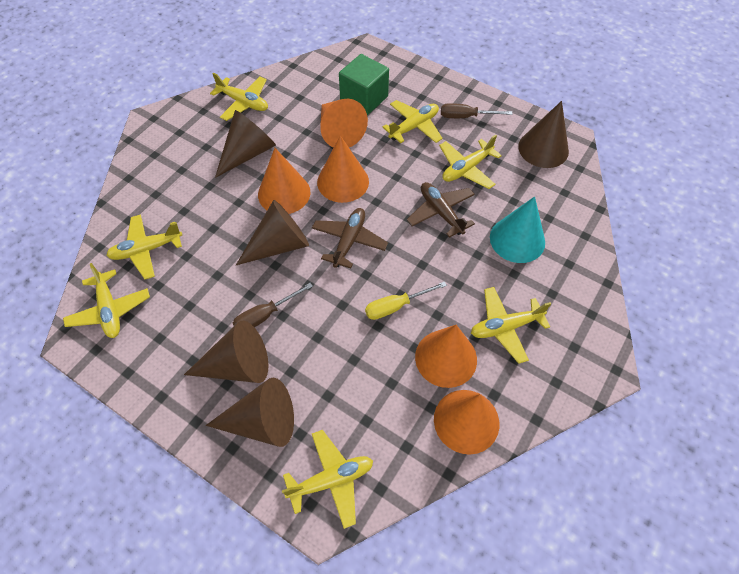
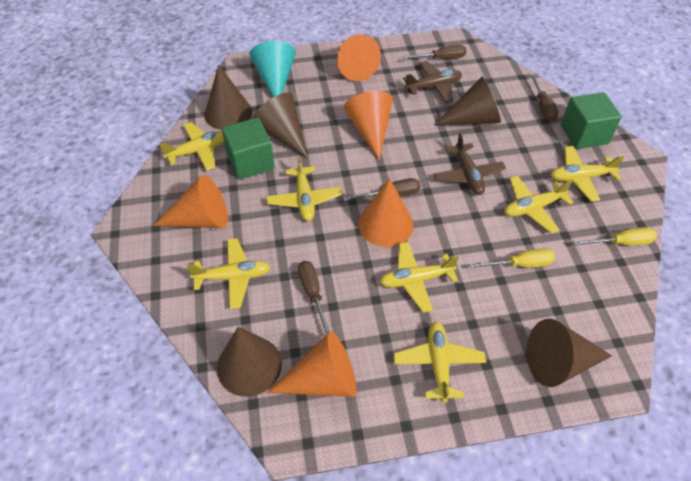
brown screwdriver: 2 -> 4
green cube: 1 -> 2
yellow screwdriver: 1 -> 2

